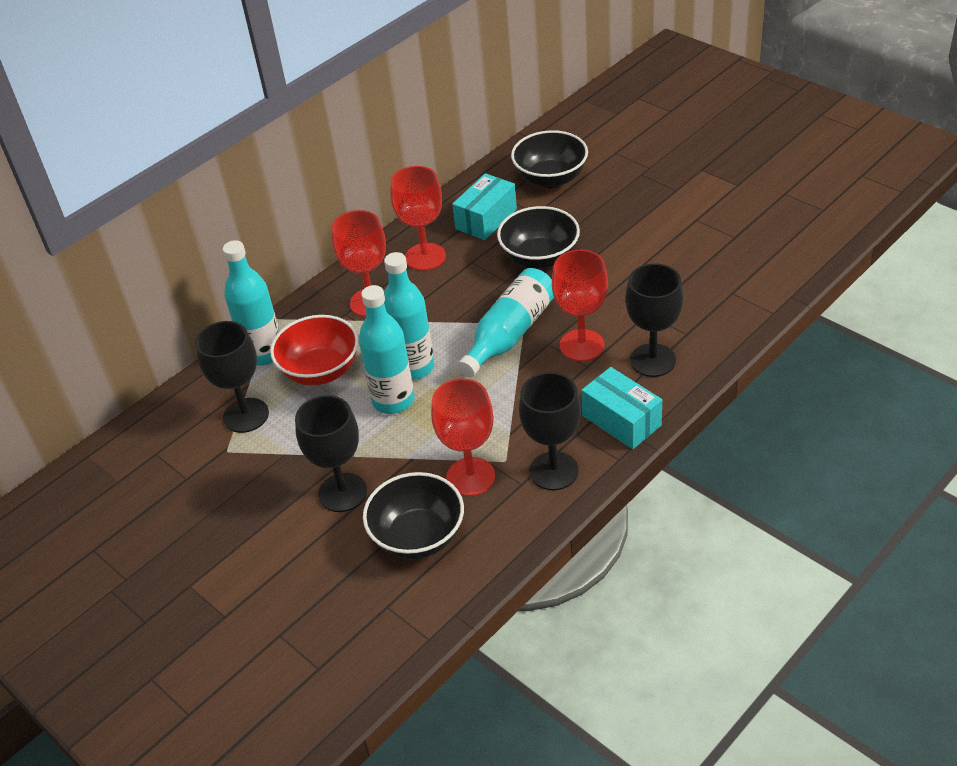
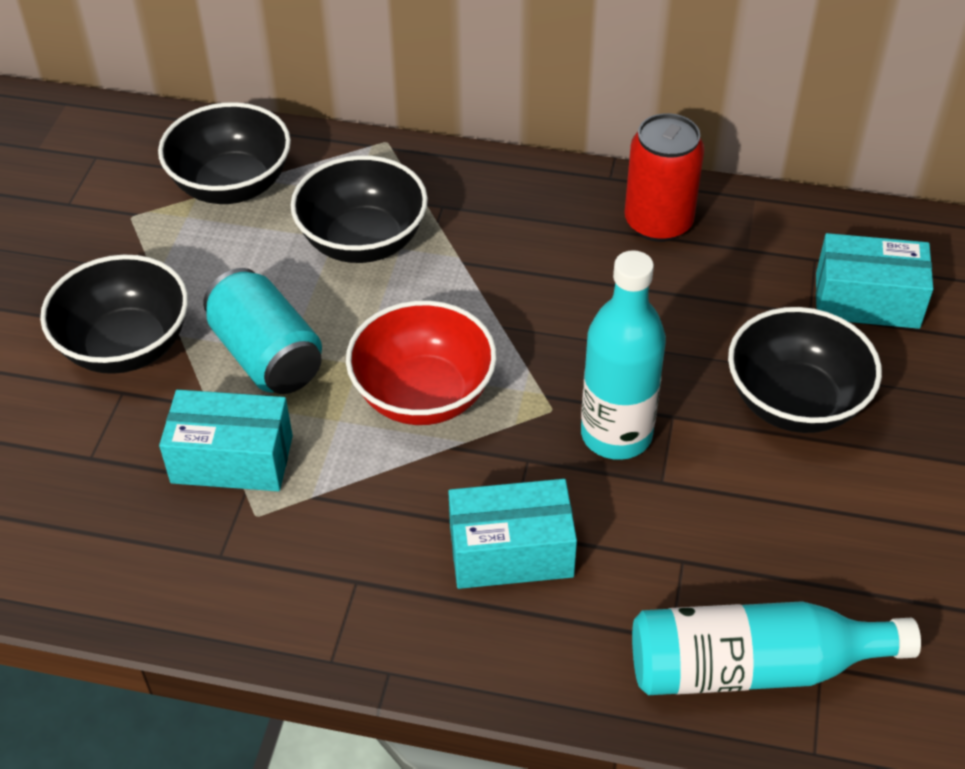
black bowl: 3 -> 4
black goblet: 4 -> 0
red can: 0 -> 1
red goblet: 4 -> 0
turquoise bottle: 4 -> 2
turquoise box: 2 -> 3
turquoise can: 0 -> 1

